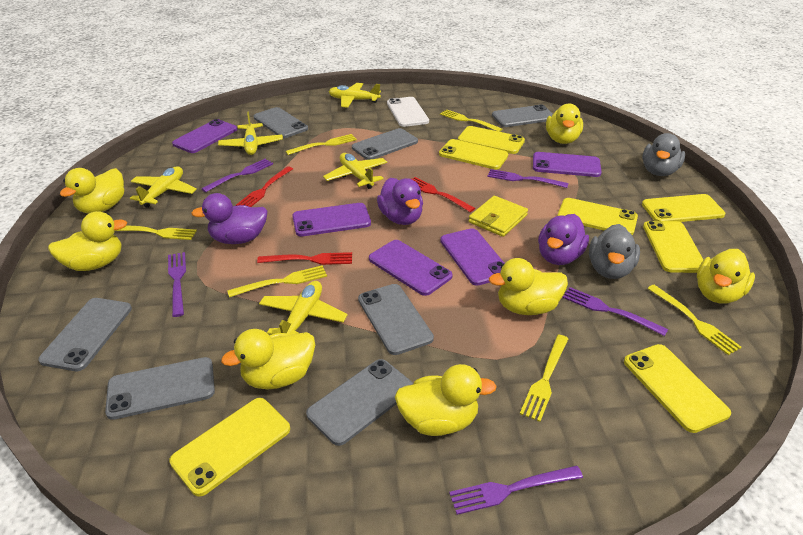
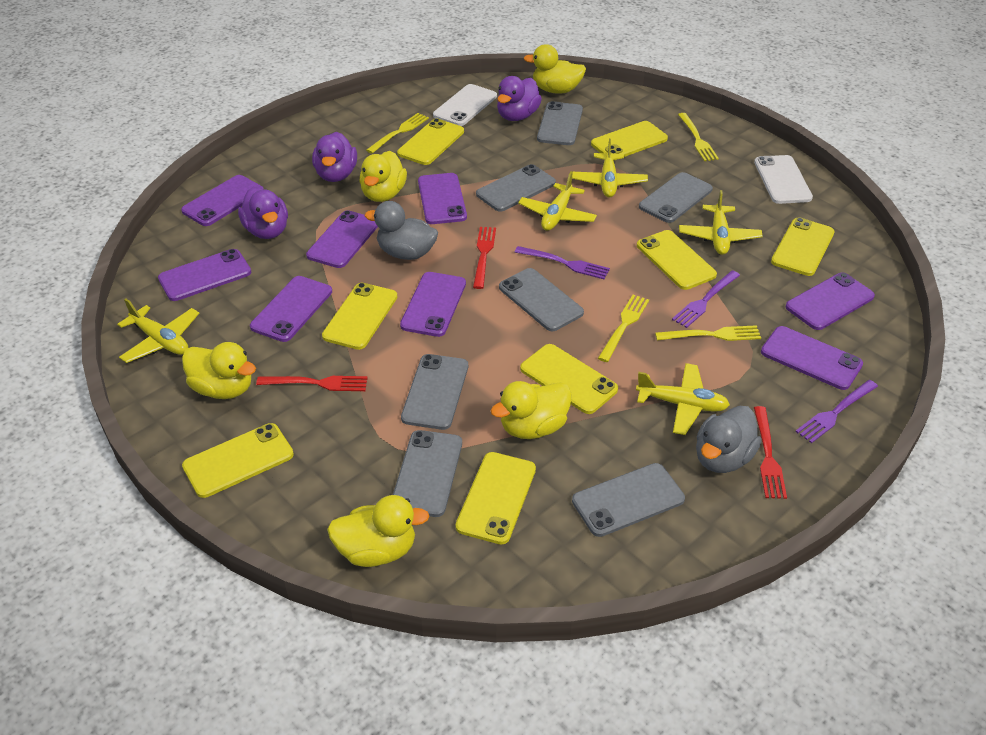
purple fork: 5 -> 3
purple phone: 5 -> 8
white phone: 1 -> 2
yellow duck: 7 -> 5
yellow fork: 6 -> 4
yellow phone: 7 -> 8
yellow wallet: 1 -> 0

